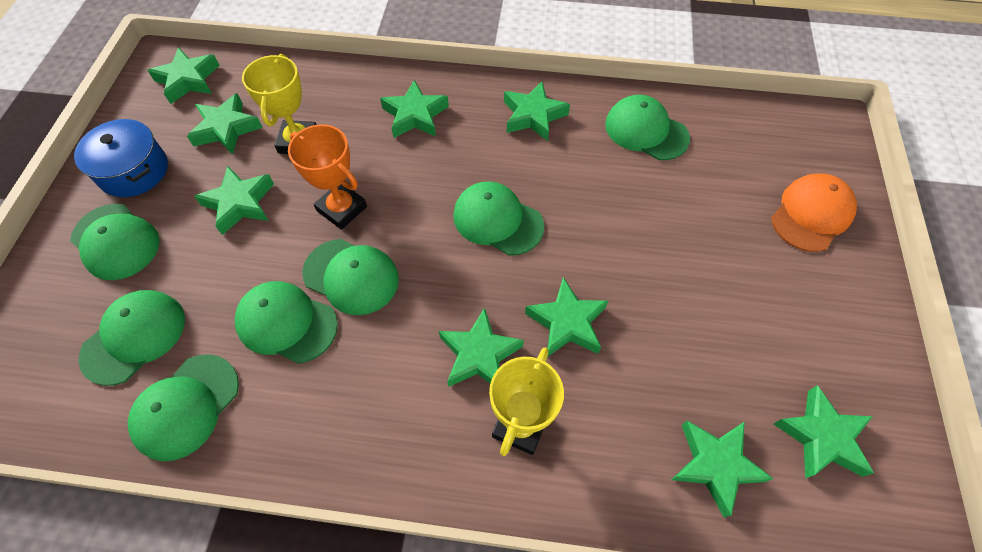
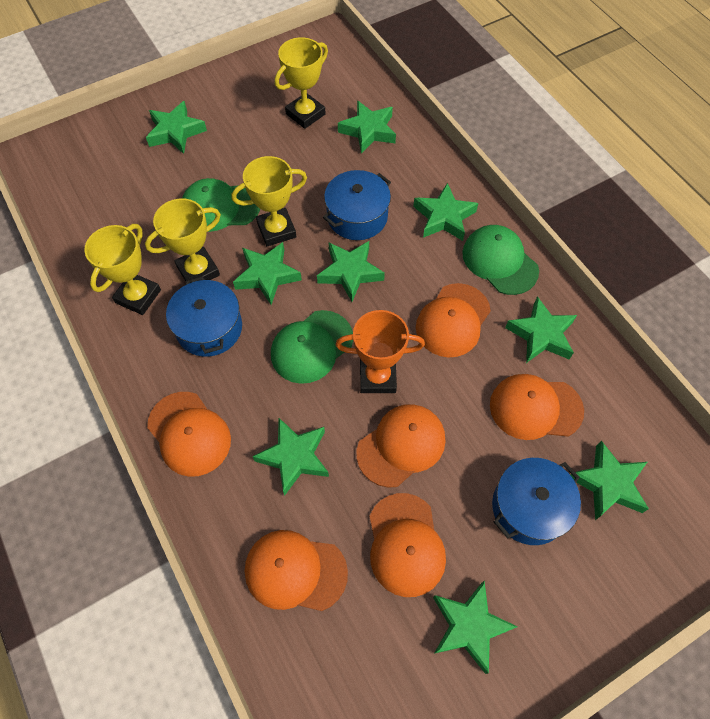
blue pot: 1 -> 3
green cap: 7 -> 3
orange cap: 1 -> 6
yellow trophy: 2 -> 4

